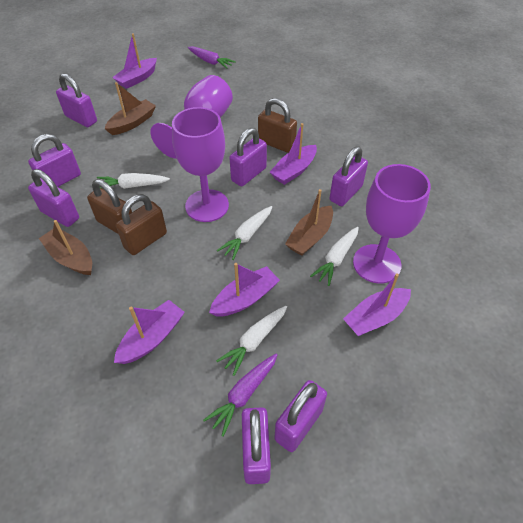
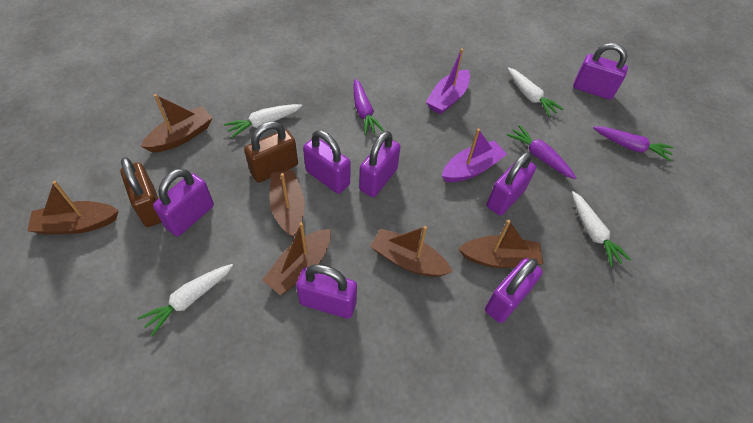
brown boat: 3 -> 6
brown padlock: 3 -> 2
purple boat: 5 -> 2
purple carrot: 2 -> 3
purple goblet: 3 -> 0

